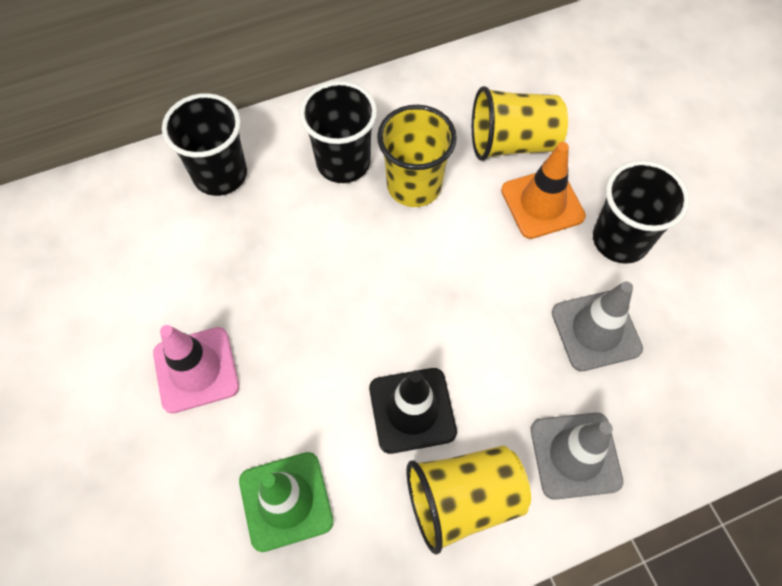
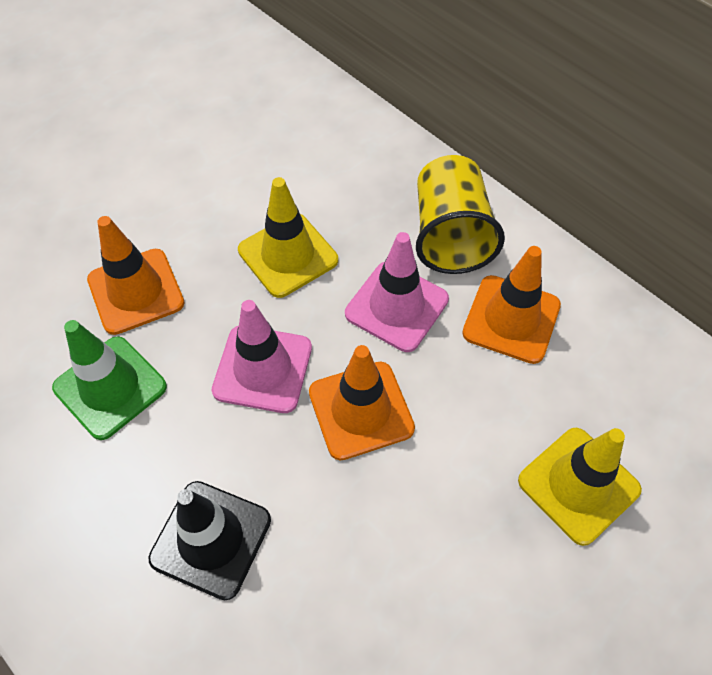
black cup: 3 -> 0
grey traffic cone: 2 -> 0
orange traffic cone: 1 -> 3
pink traffic cone: 1 -> 2
yellow cup: 3 -> 1
yellow traffic cone: 0 -> 2

